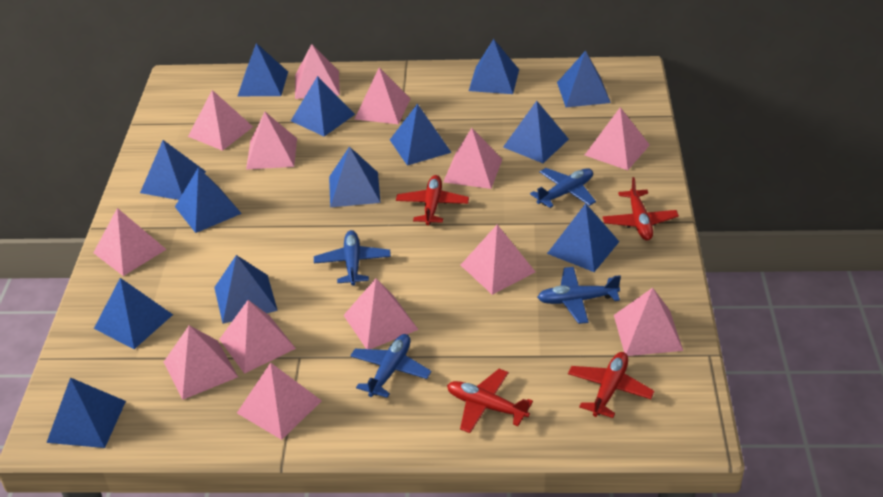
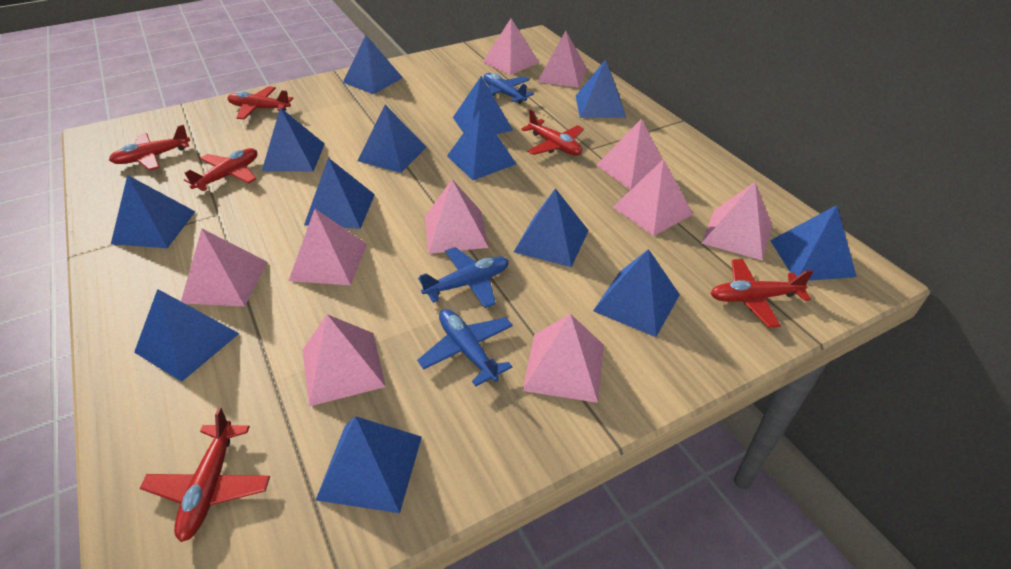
blue plane: 4 -> 3
pink pyramid: 13 -> 10
red plane: 4 -> 6

